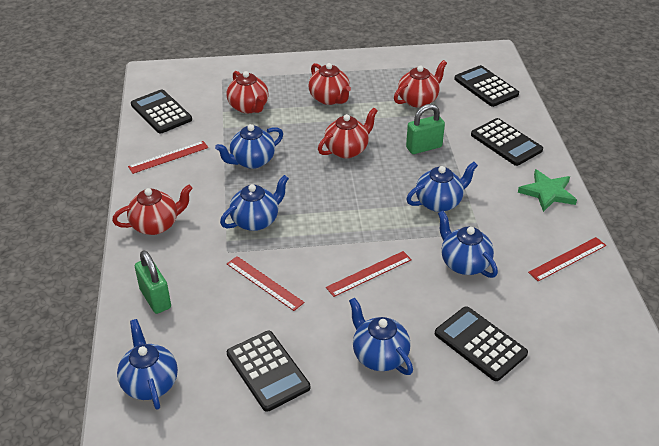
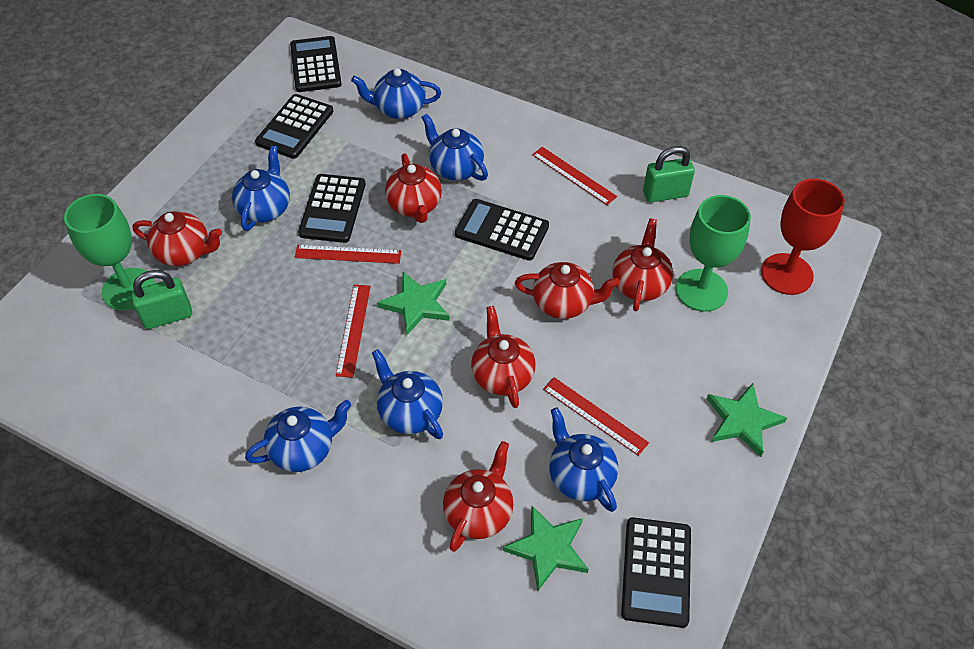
green goblet: 0 -> 2
green star: 1 -> 3
red goblet: 0 -> 1
red teapot: 5 -> 6

